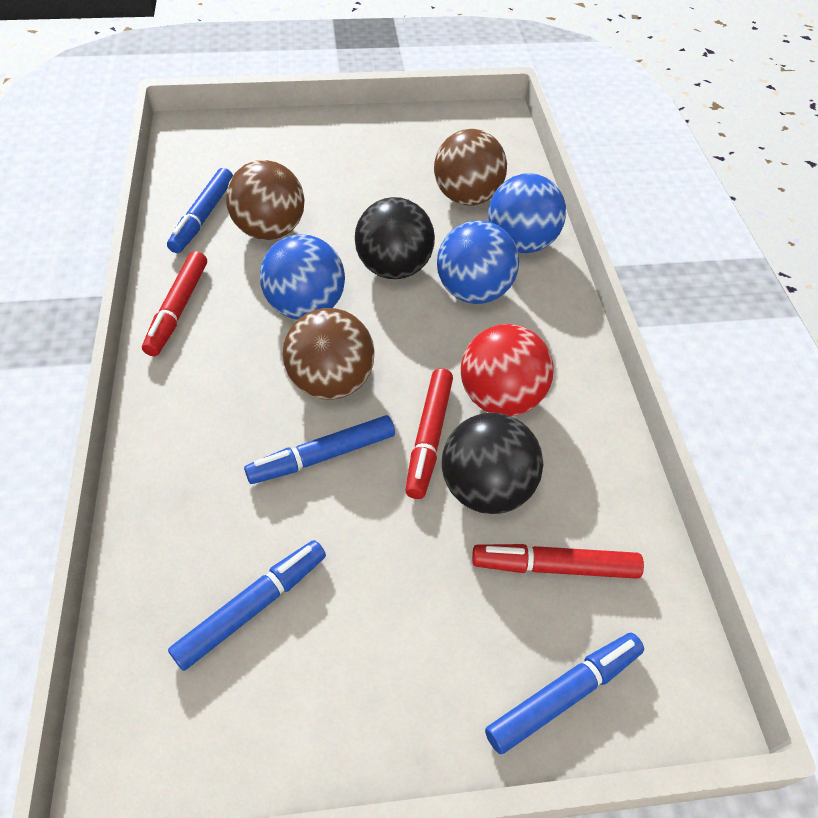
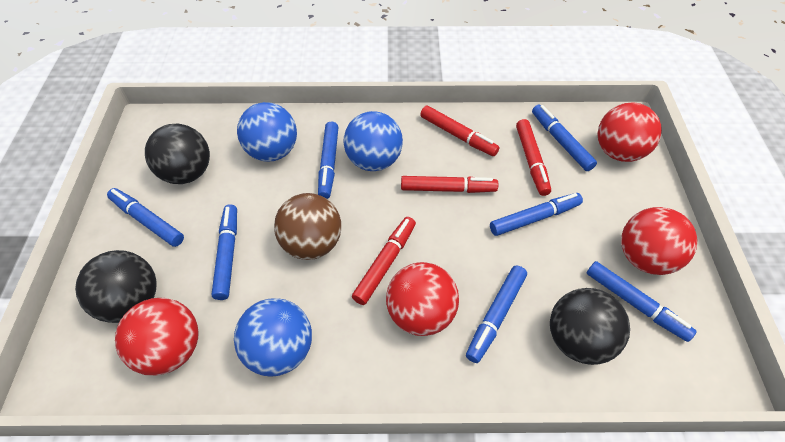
black ball: 2 -> 3
blue marker: 4 -> 7
brown ball: 3 -> 1
red ball: 1 -> 4
red marker: 3 -> 4

